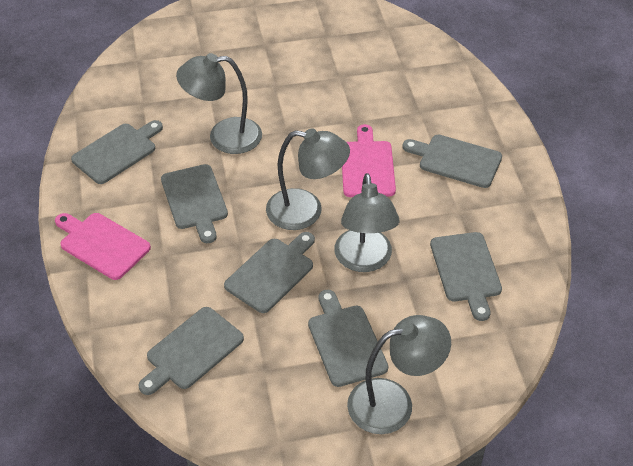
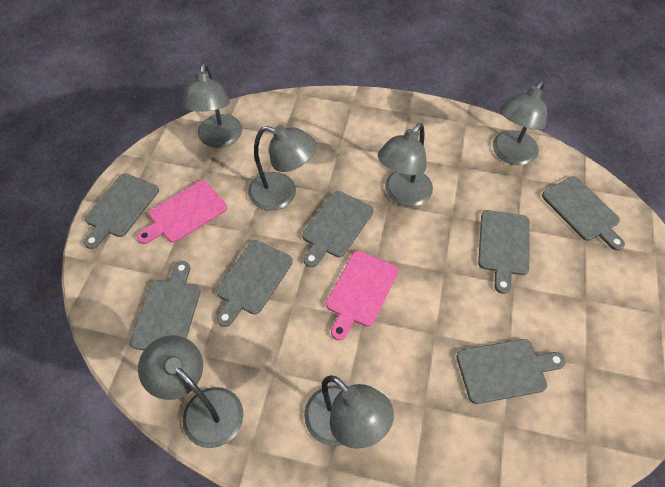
grey lamp: 4 -> 6

